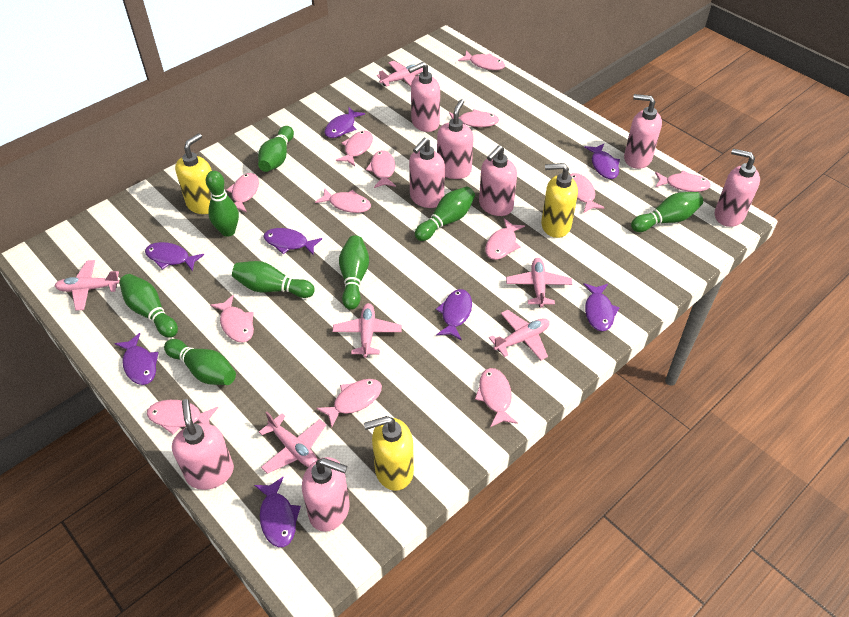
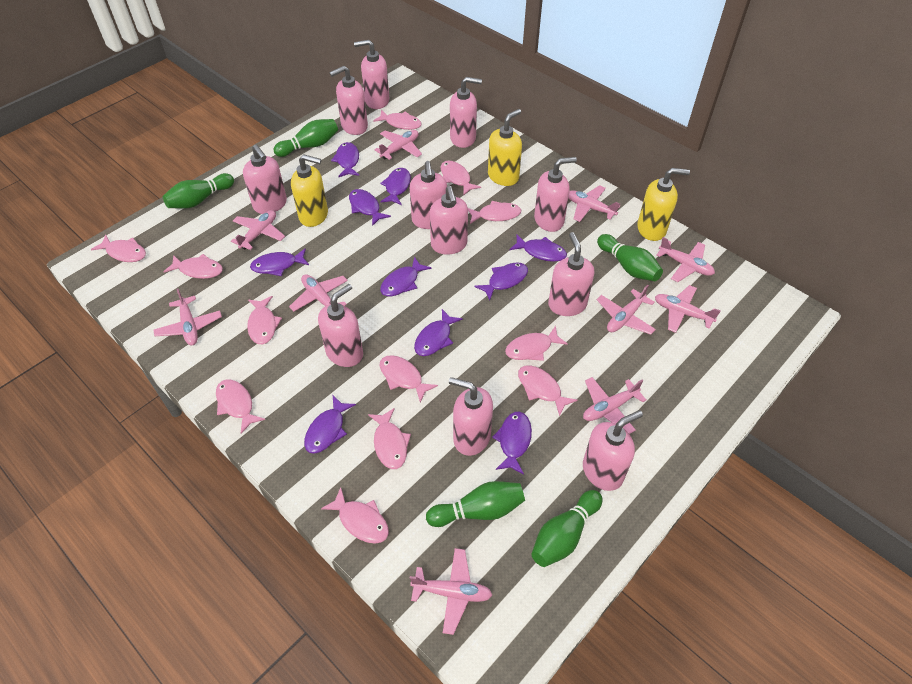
green bowling pin: 8 -> 5
pink fish: 13 -> 12
pink plane: 6 -> 10
pink soap dispenser: 8 -> 11
purple fish: 8 -> 10

